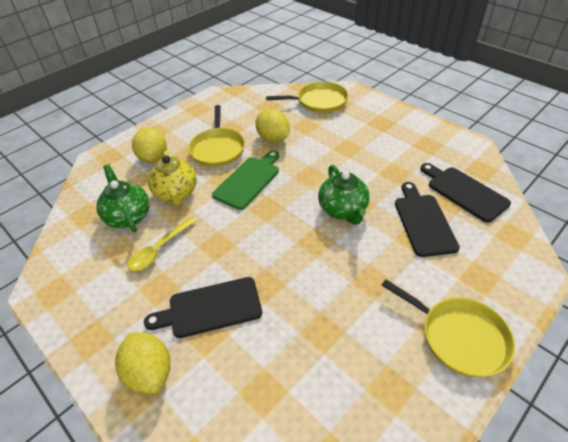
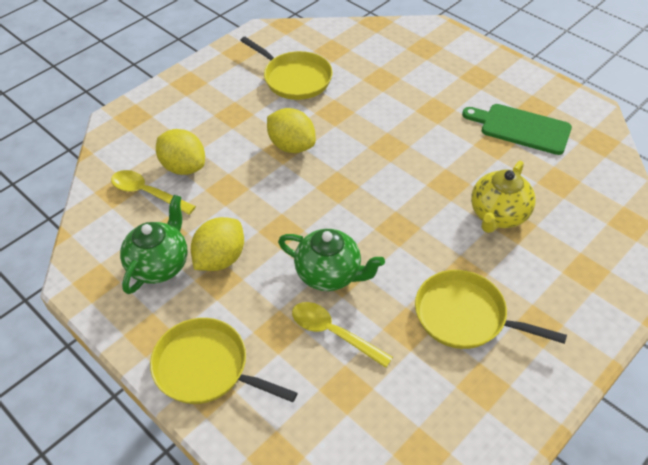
black cutting board: 3 -> 0
yellow spoon: 1 -> 2

